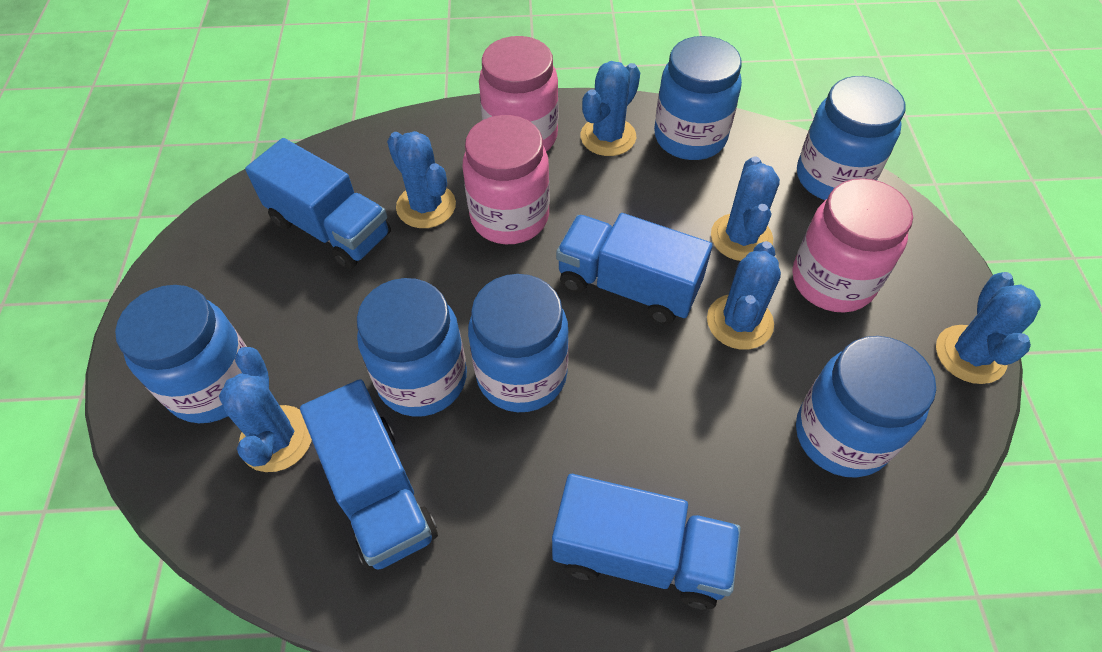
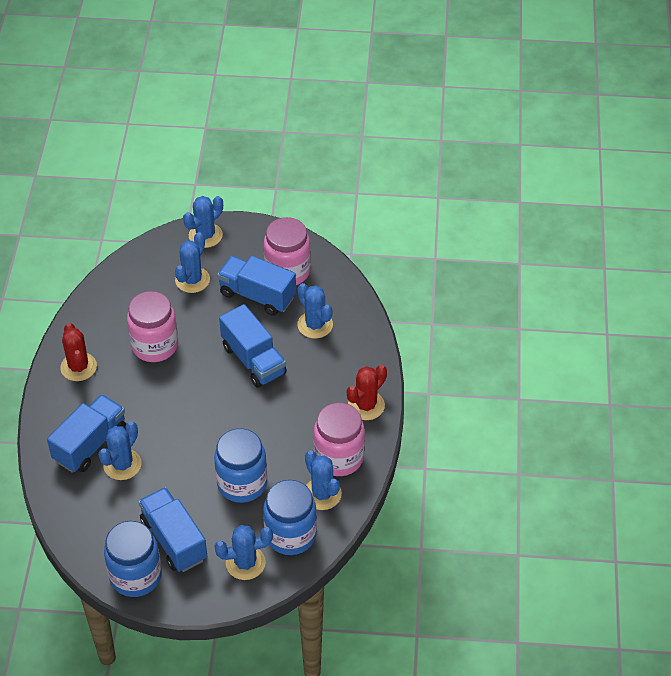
blue jar: 6 -> 3
red cactus: 0 -> 2

